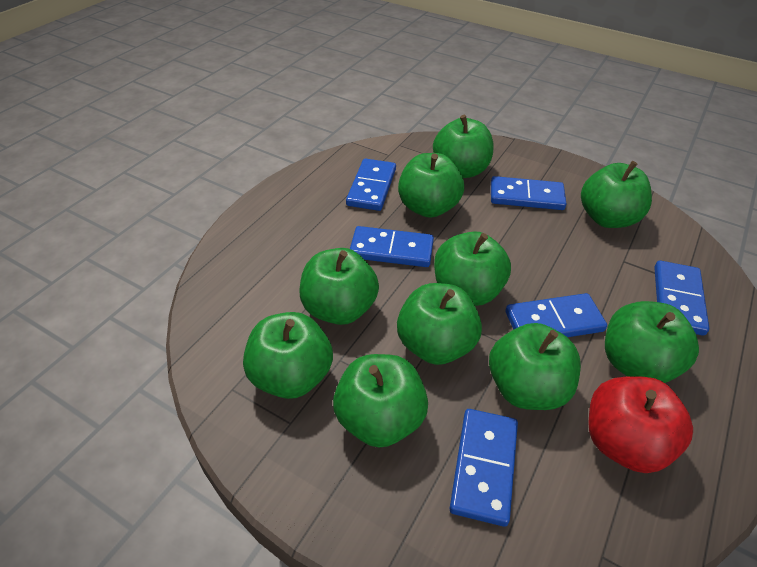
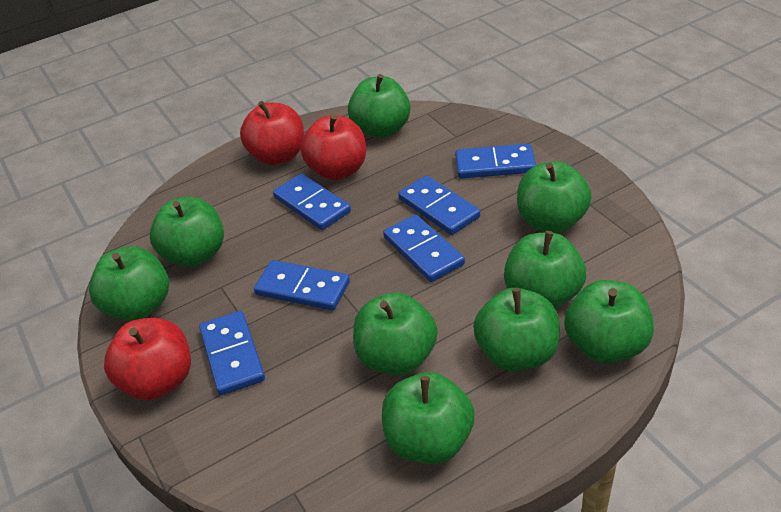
green apple: 10 -> 9
red apple: 1 -> 3

